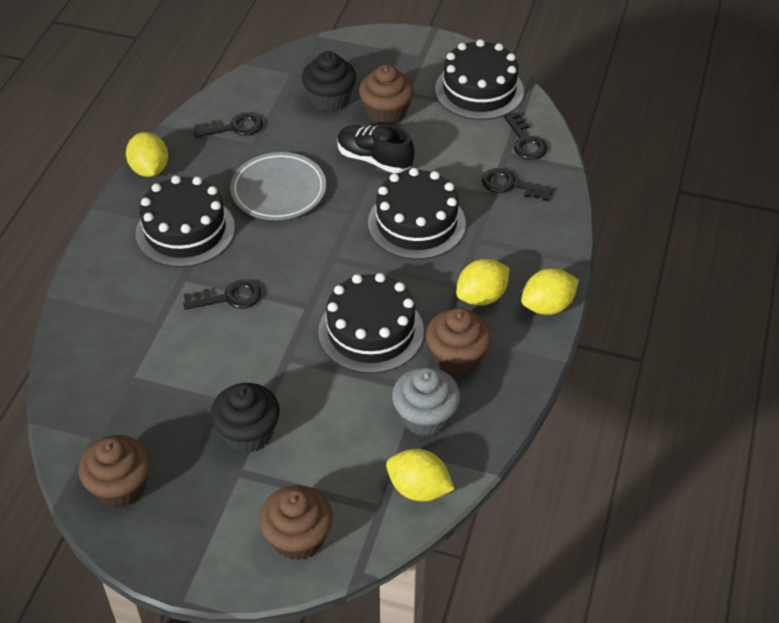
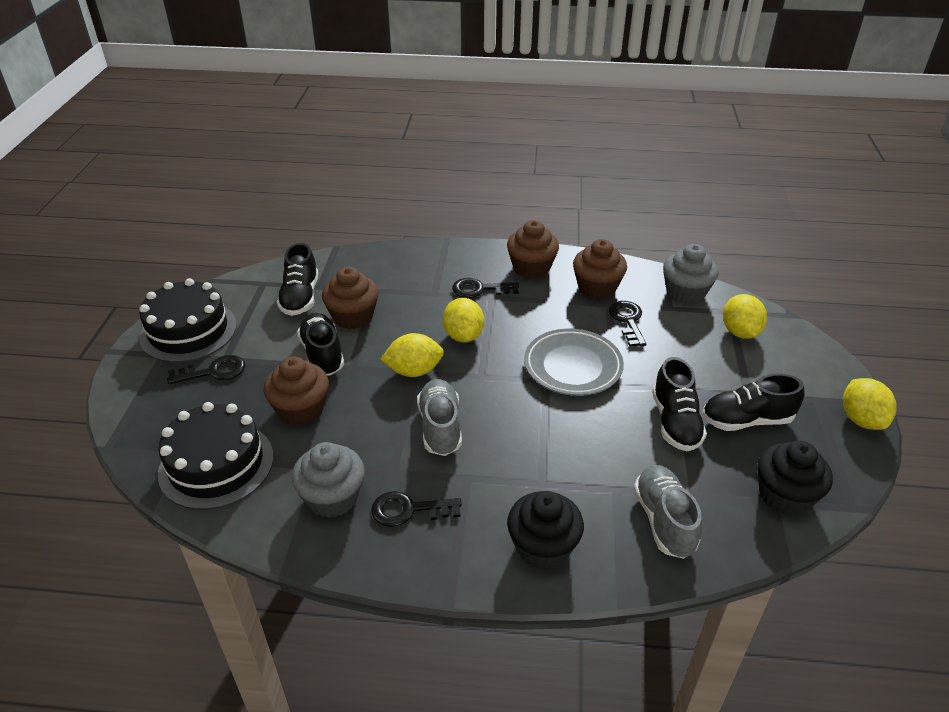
black cake: 4 -> 2
black shoe: 1 -> 4
grey cupcake: 1 -> 2
grey shoe: 0 -> 2

